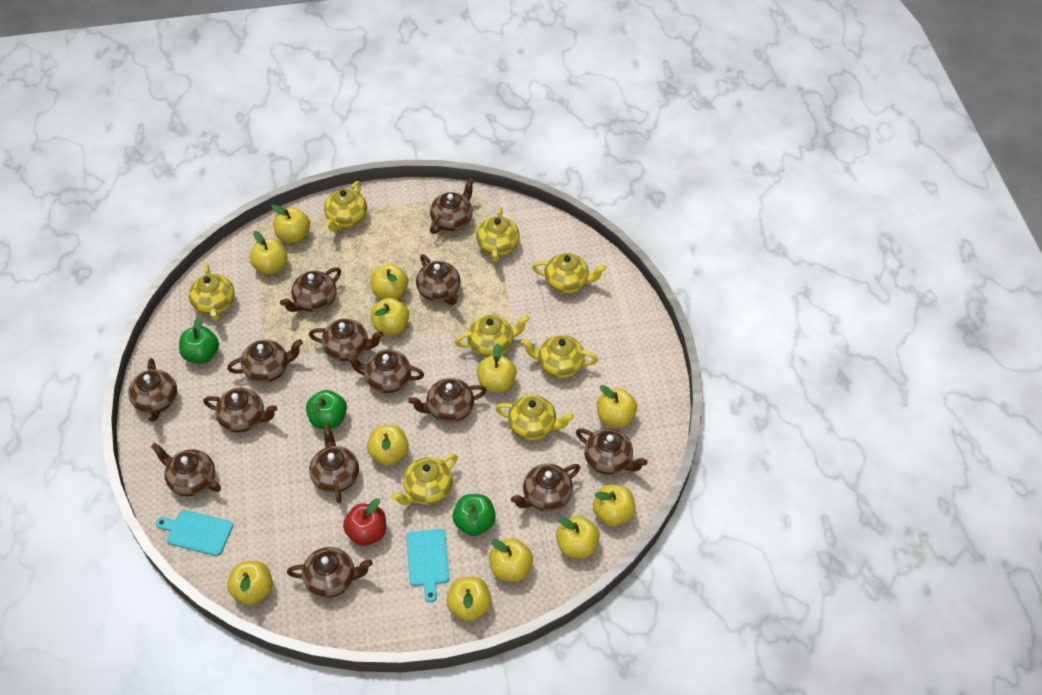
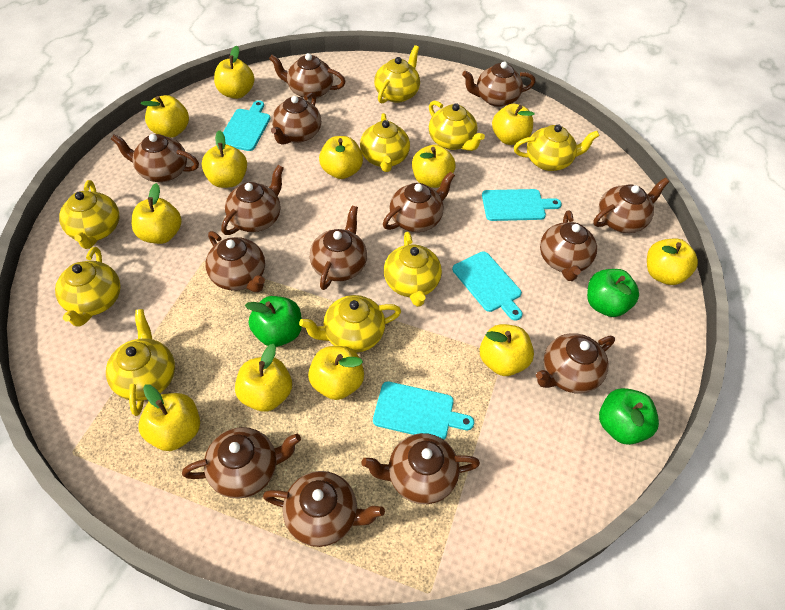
red apple: 1 -> 0
turquoise cutting board: 2 -> 4
yellow teapot: 8 -> 9

